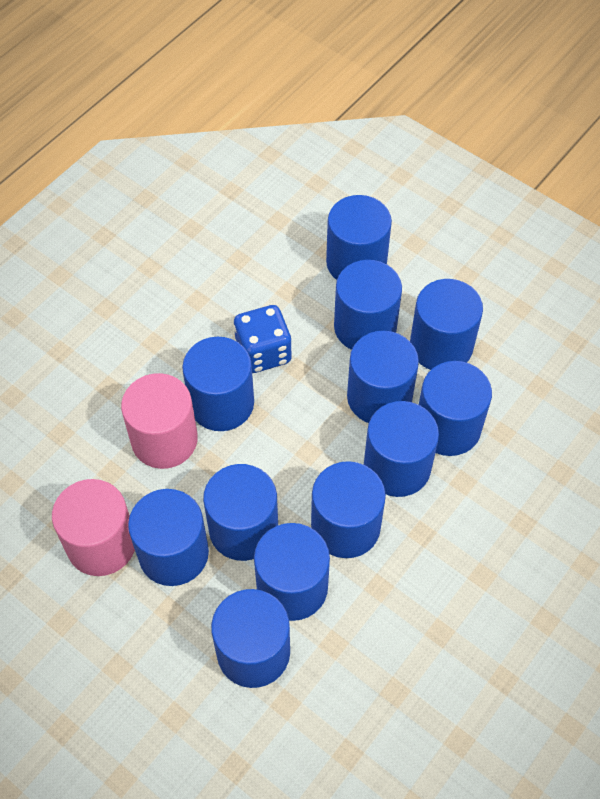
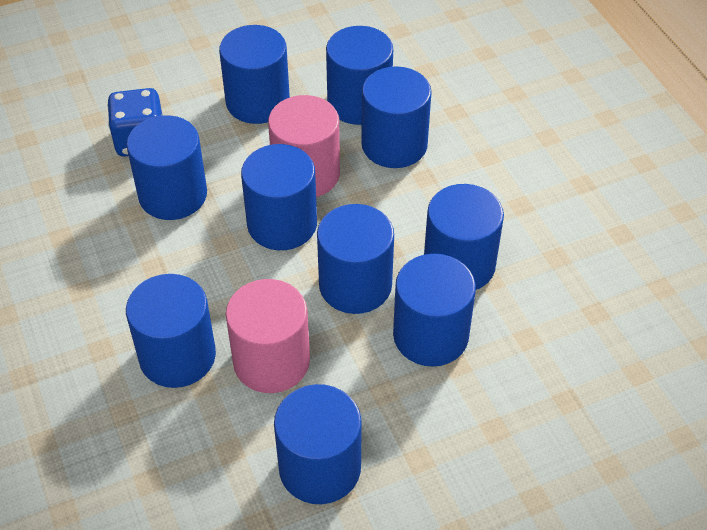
blue cylinder: 12 -> 10

